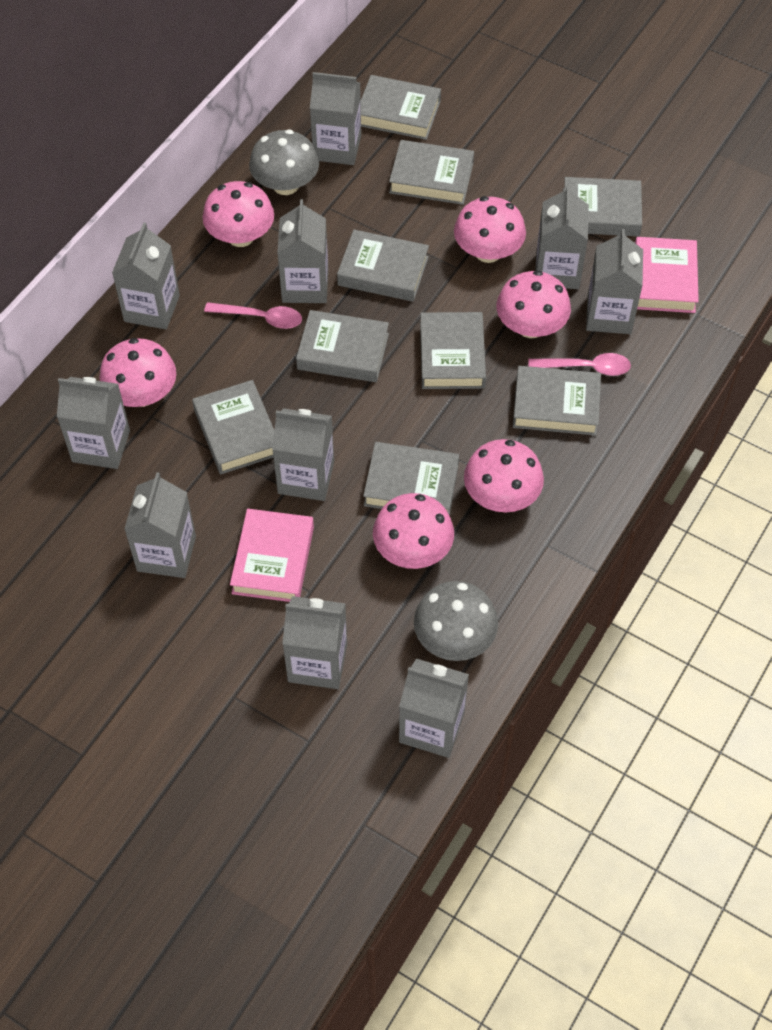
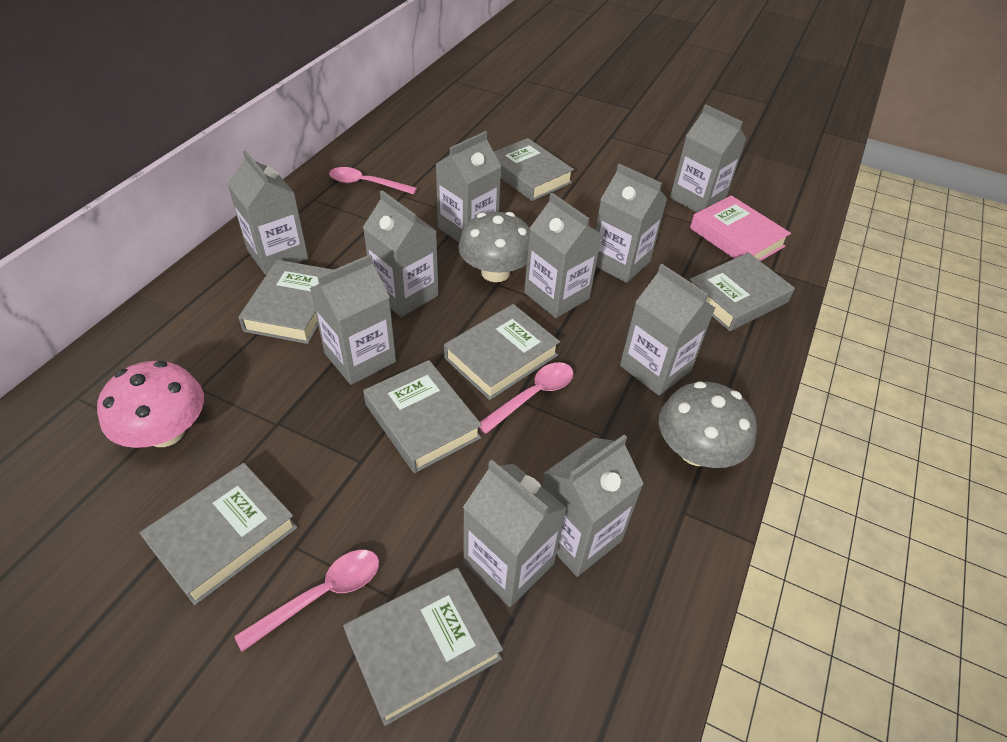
grey book: 9 -> 7
pink book: 2 -> 1
pink mushroom: 6 -> 1
pink spoon: 2 -> 3

